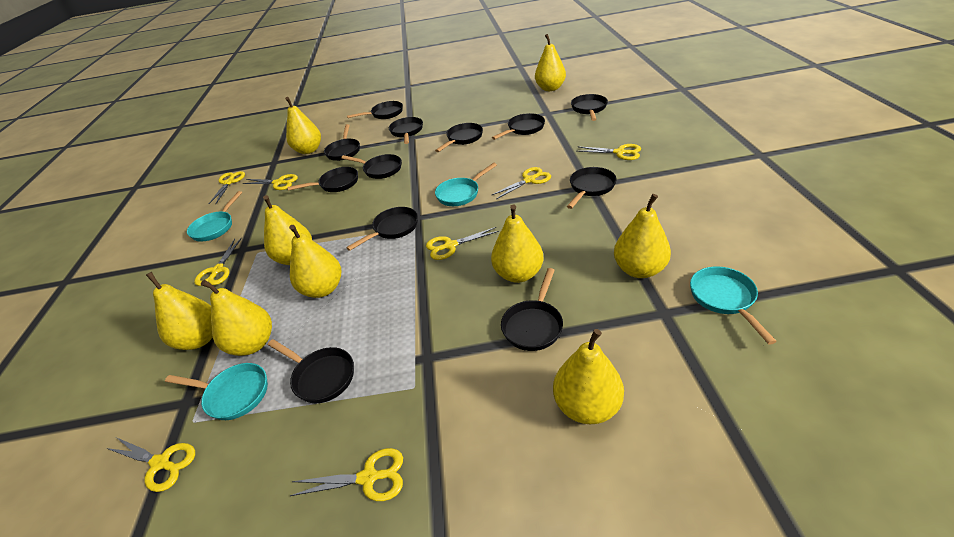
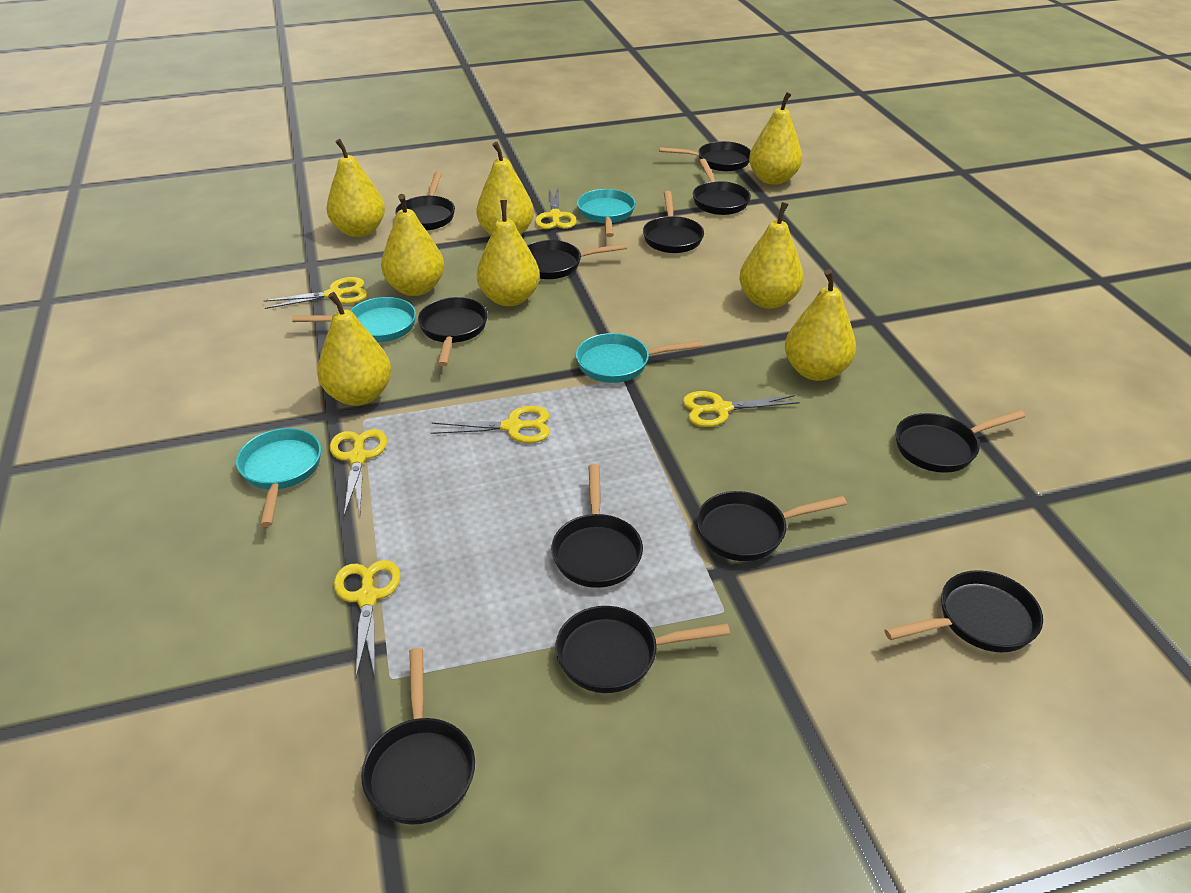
yellow pear: 9 -> 8
yellow scissors: 8 -> 6

